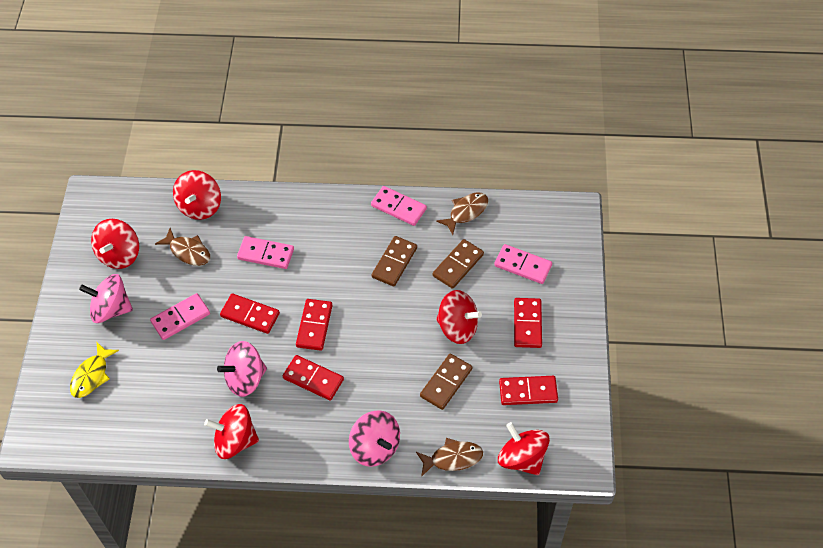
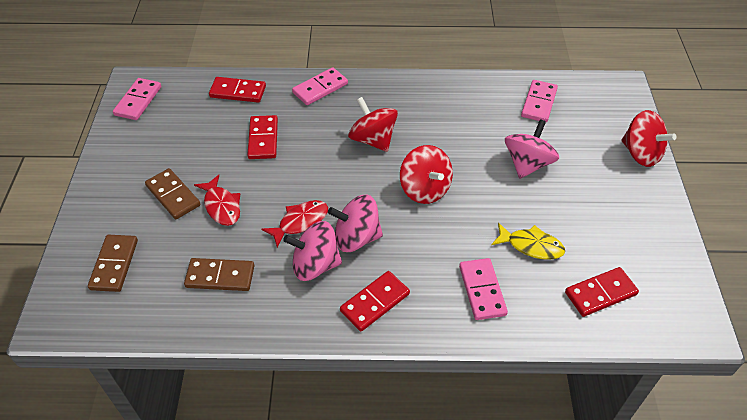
brown fish: 3 -> 0
red domino: 5 -> 4
red fish: 0 -> 2
red spinning top: 5 -> 3

